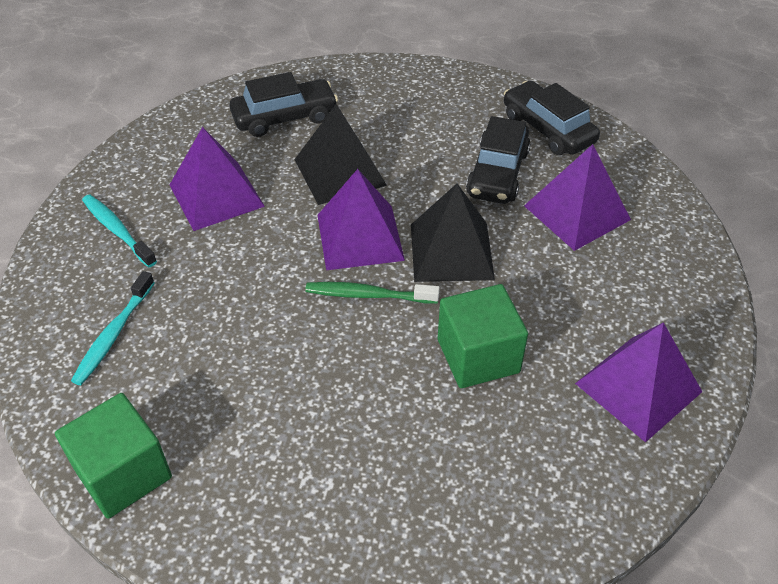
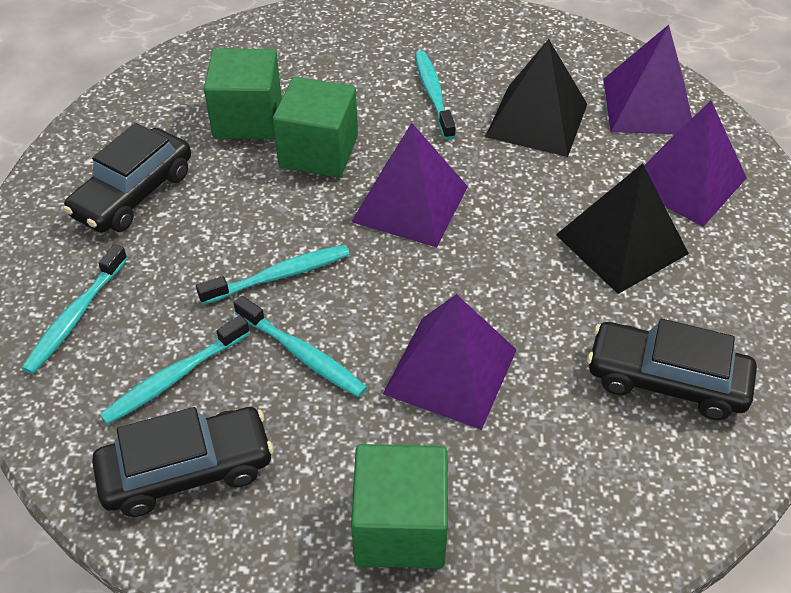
green cube: 2 -> 3
green toothbrush: 1 -> 0
turquoise toothbrush: 2 -> 5

